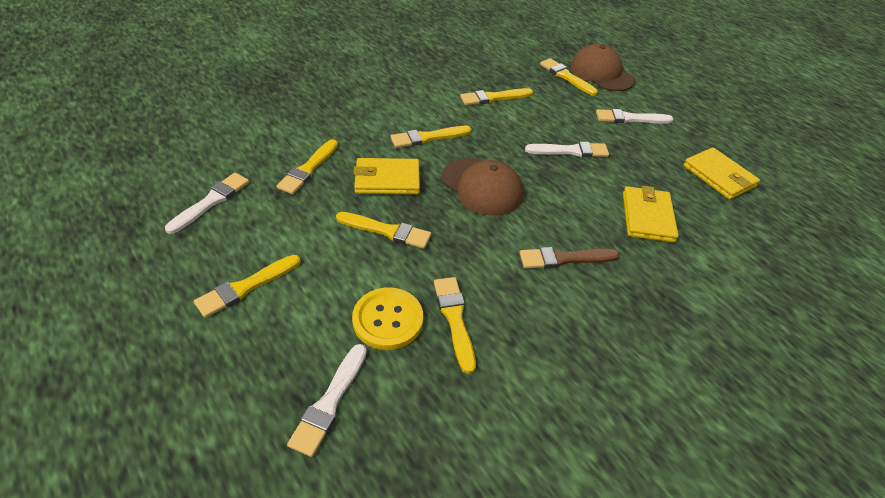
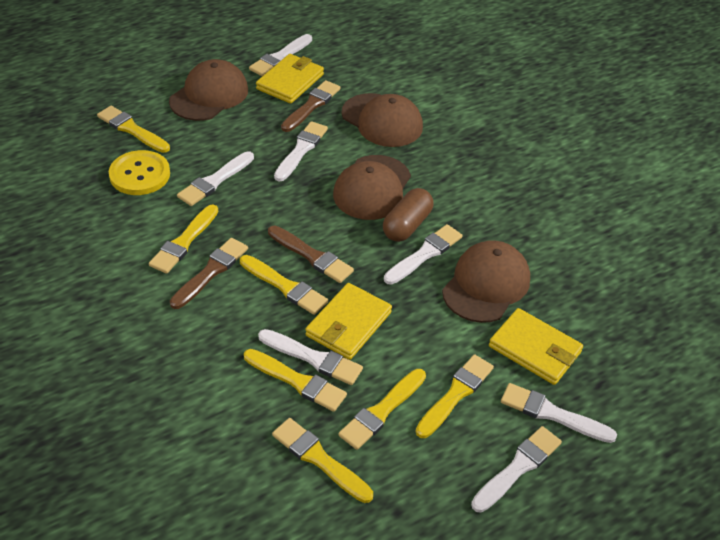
brown brush: 1 -> 3
brown cap: 2 -> 4
brown capsule: 0 -> 1
white brush: 4 -> 7

